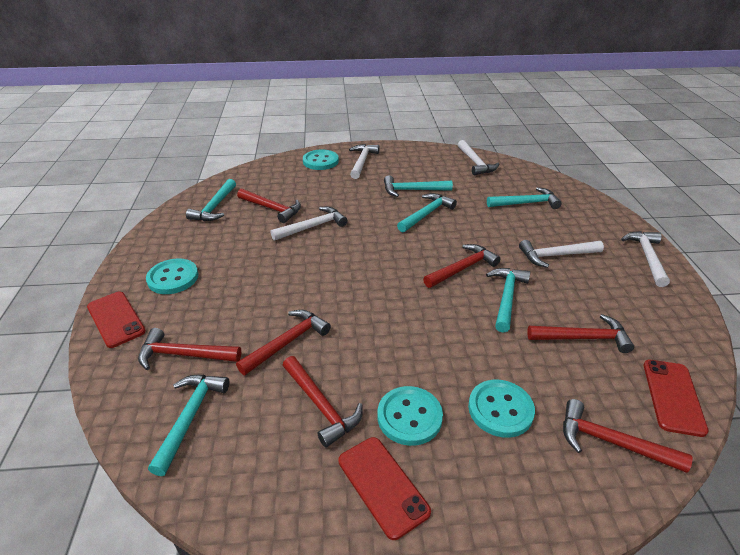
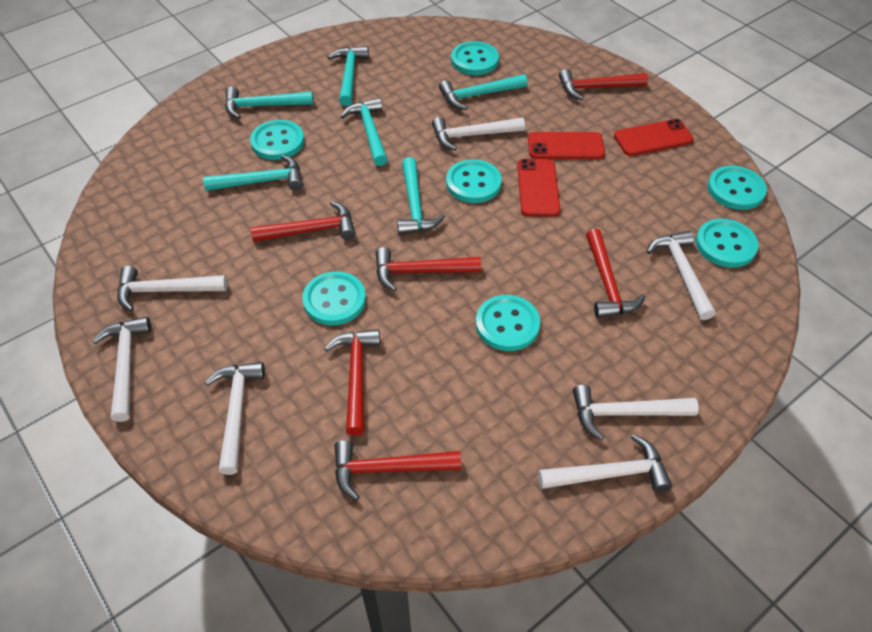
red hammer: 7 -> 6
turquoise button: 4 -> 7
white hammer: 5 -> 7

